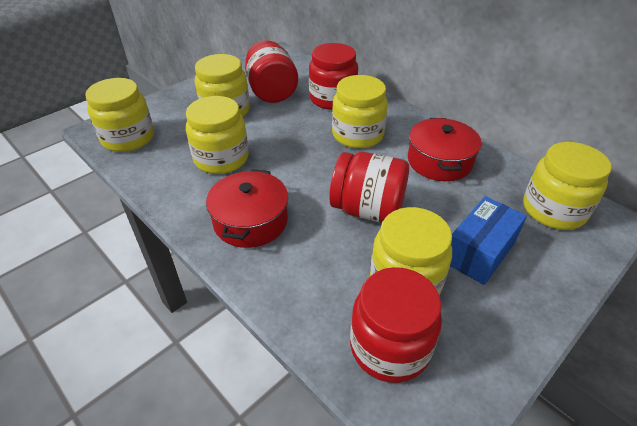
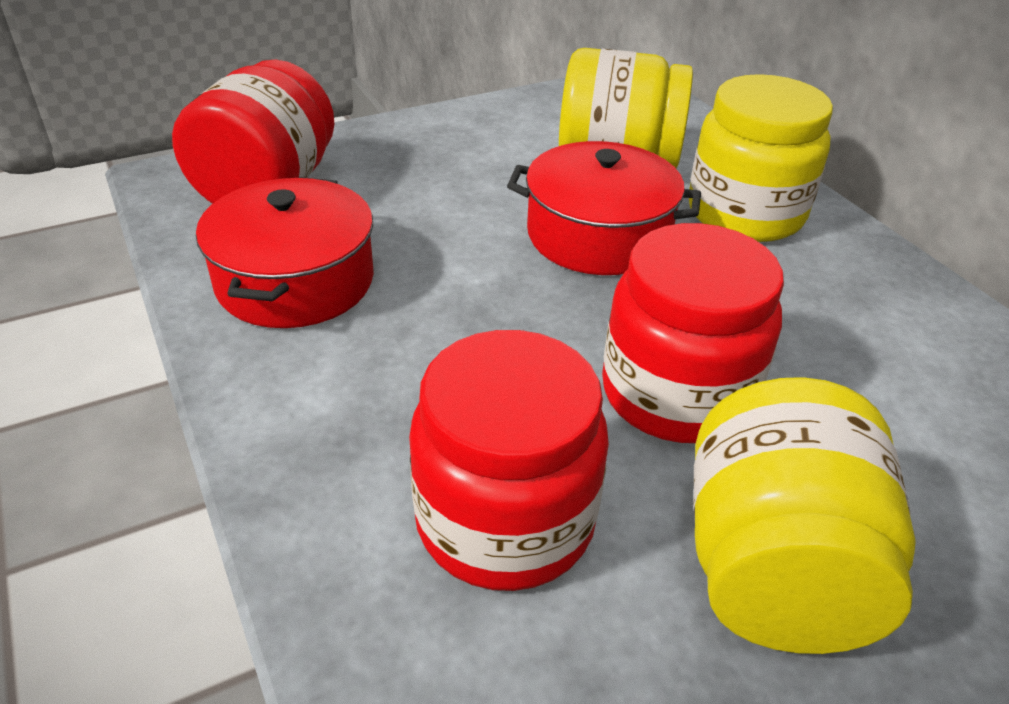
blue box: 1 -> 0
red jar: 4 -> 3
yellow jar: 6 -> 3

